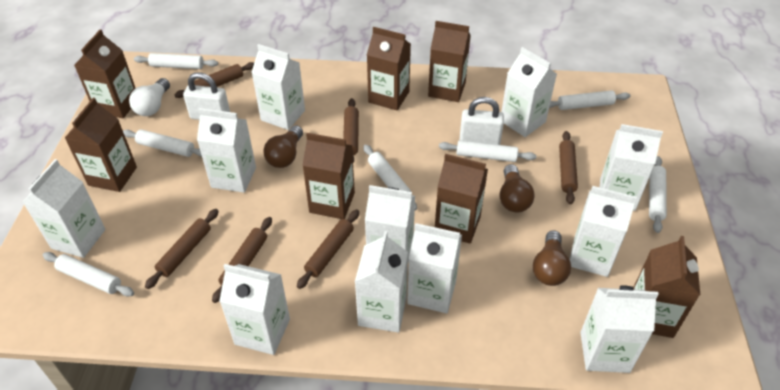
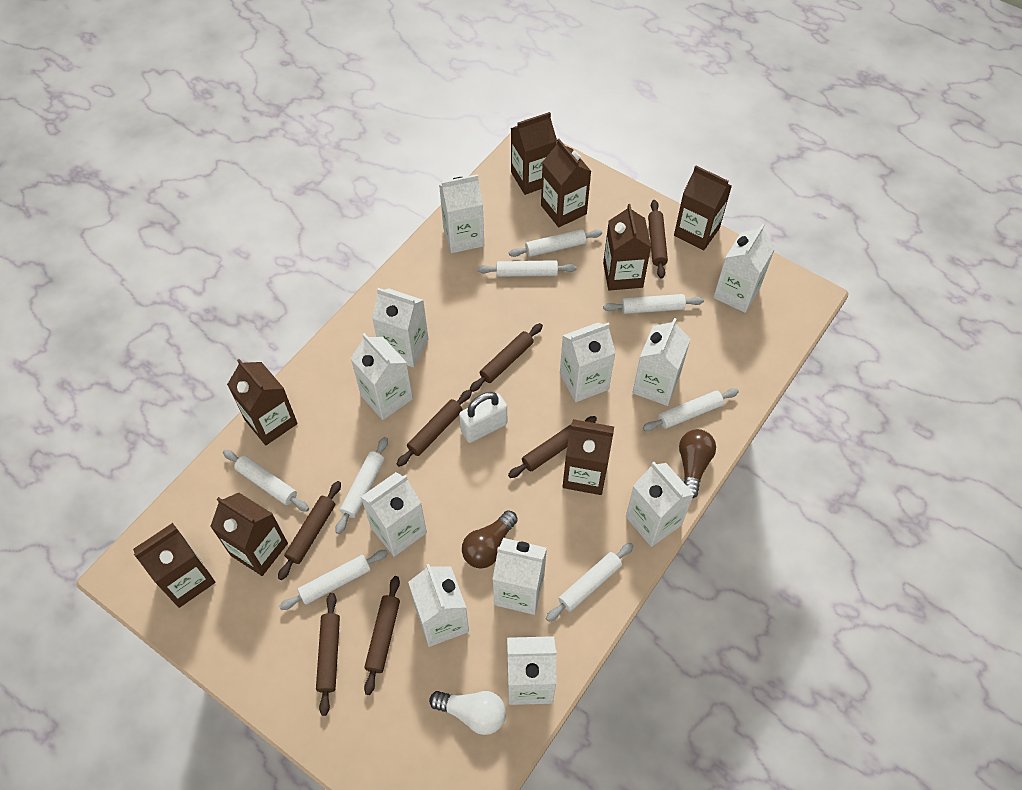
brown carton: 7 -> 8
brown light bulb: 3 -> 2
brown rolling pin: 6 -> 7
white padlock: 2 -> 1
white rolling pin: 7 -> 8

